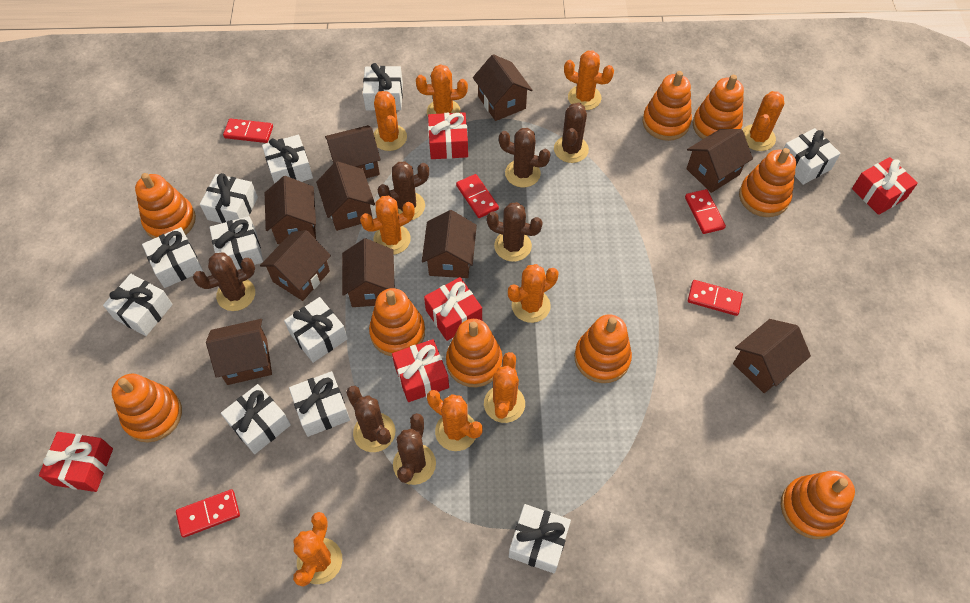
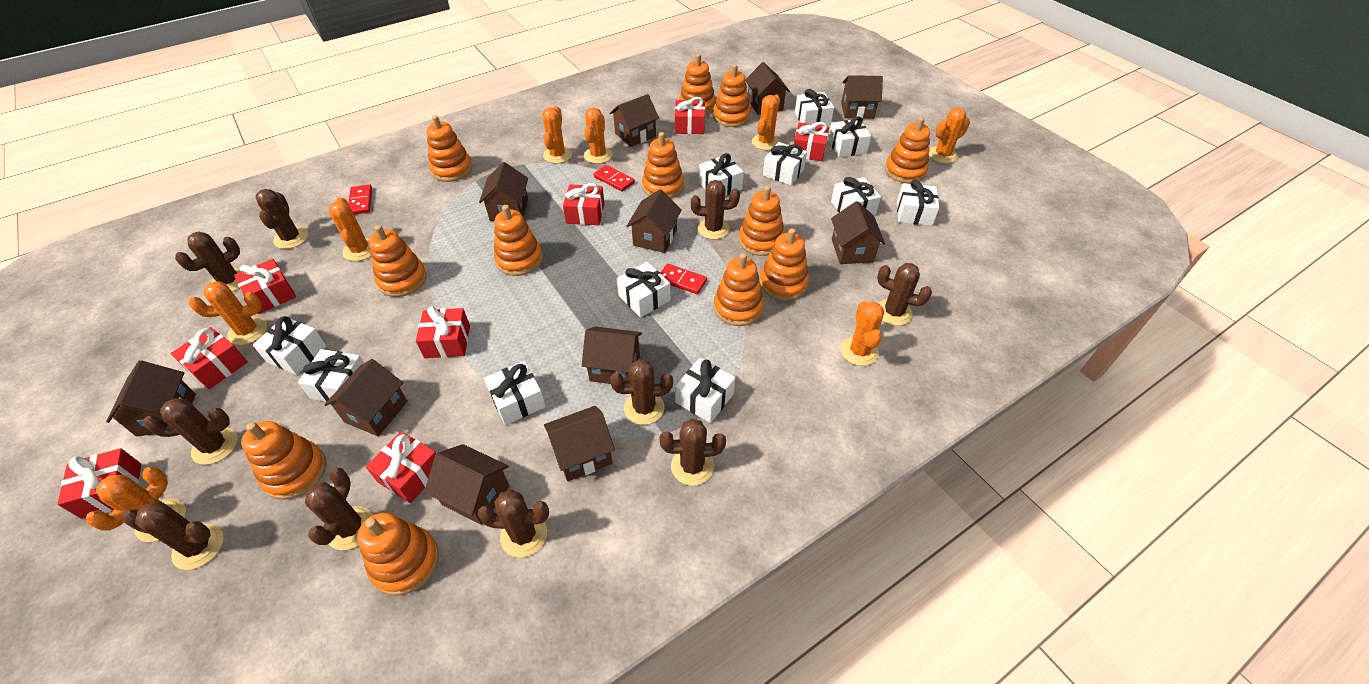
brown cactus: 7 -> 10
brown house: 10 -> 11
orange cactus: 9 -> 8
orange stacking toy: 9 -> 12
red domino: 5 -> 3
red gift: 5 -> 8

